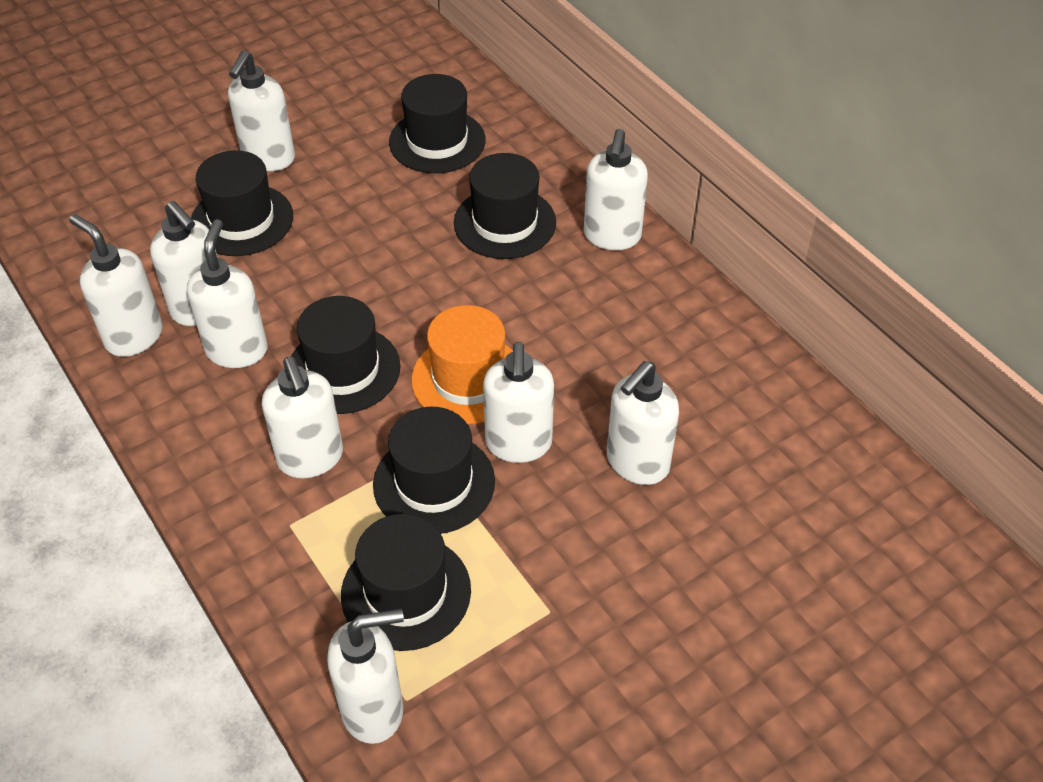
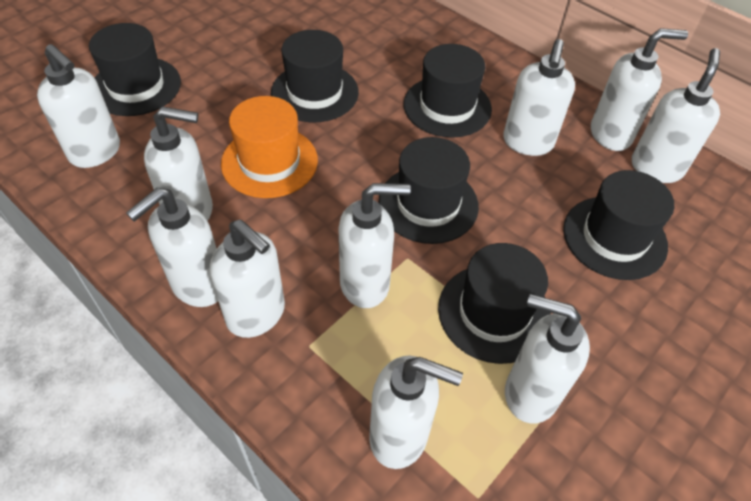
white soap dispenser: 9 -> 10

